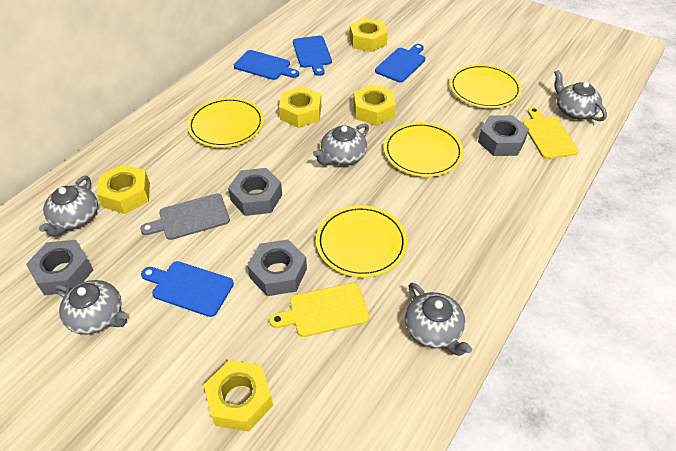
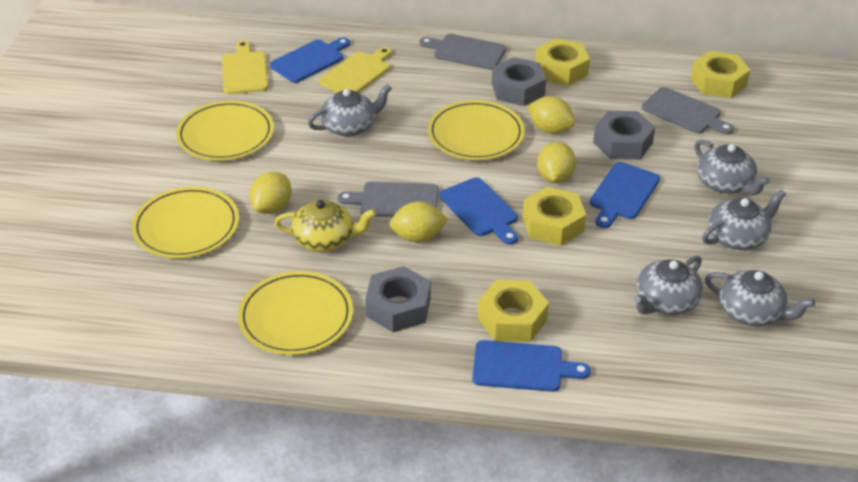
grey cutting board: 1 -> 3
grey nut: 4 -> 3
yellow lemon: 0 -> 4
yellow nut: 5 -> 4
yellow teapot: 0 -> 1

